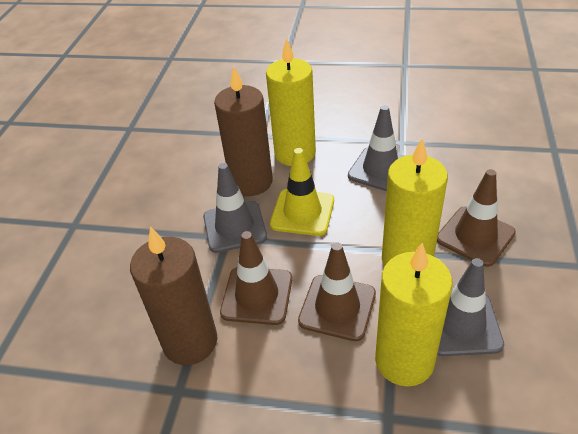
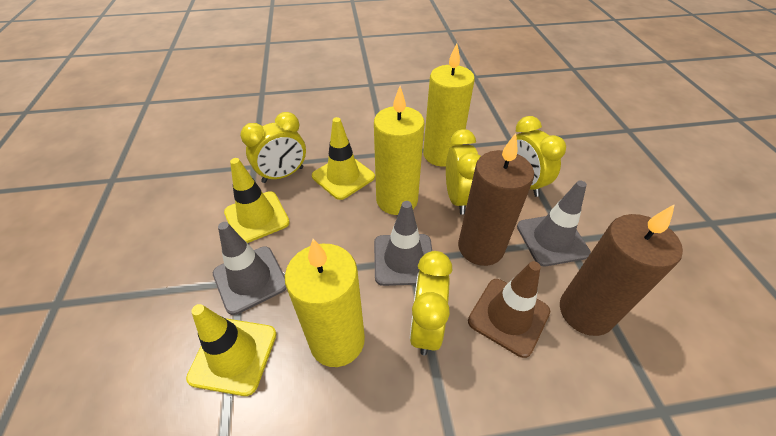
brown traffic cone: 3 -> 1
yellow clock: 0 -> 4
yellow traffic cone: 1 -> 3

